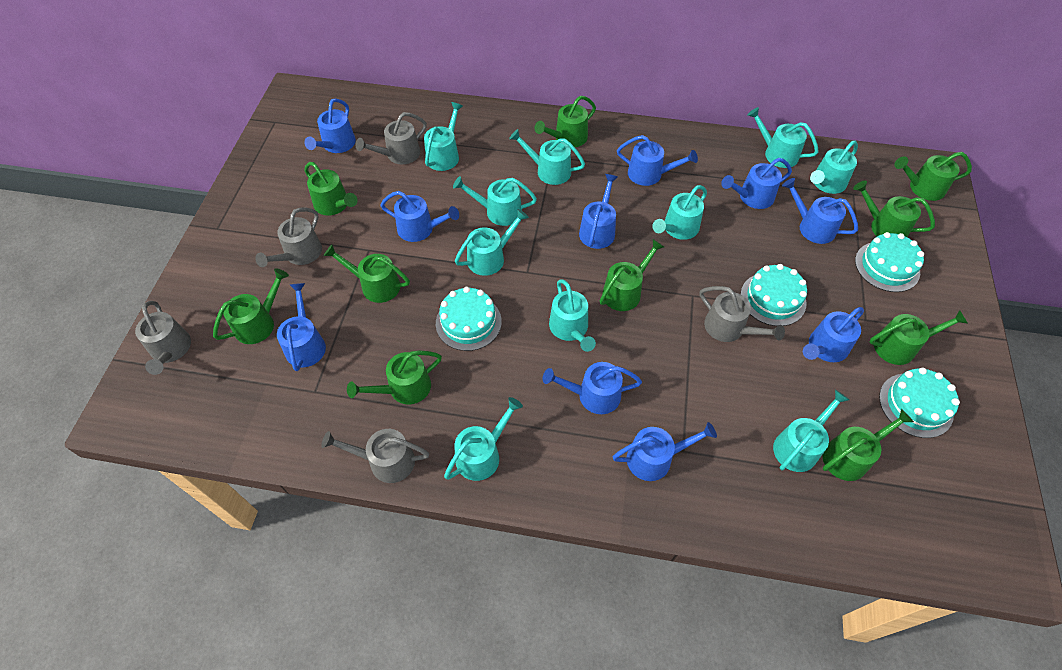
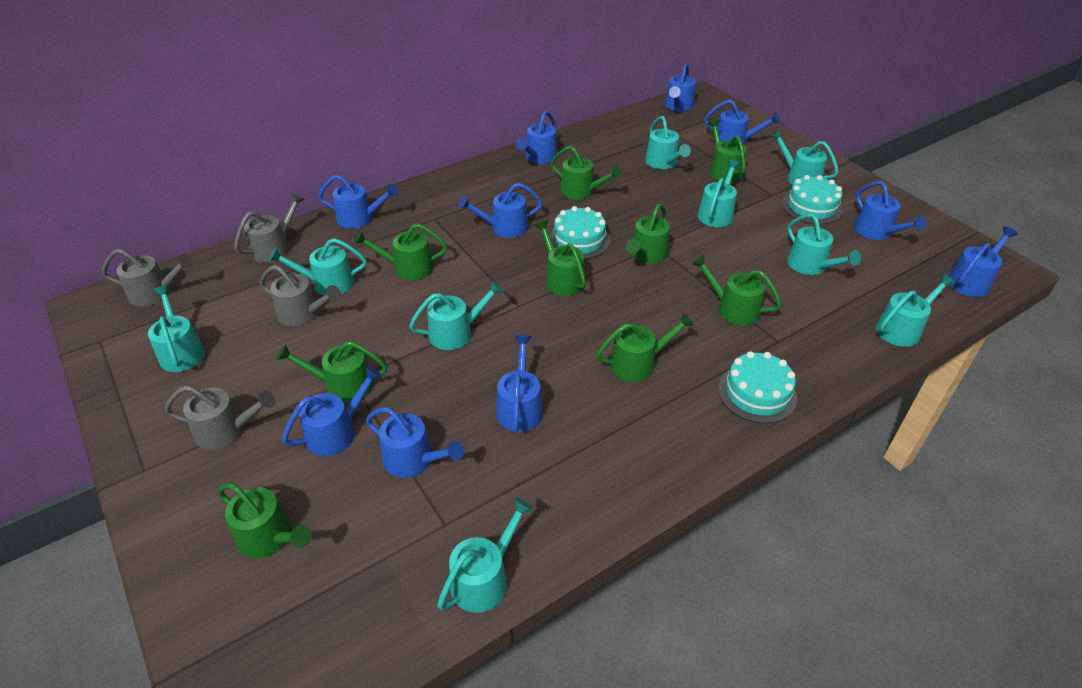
green watering can: 10 -> 9
grey watering can: 5 -> 4
turquoise cake: 4 -> 3
turquoise watering can: 10 -> 9

